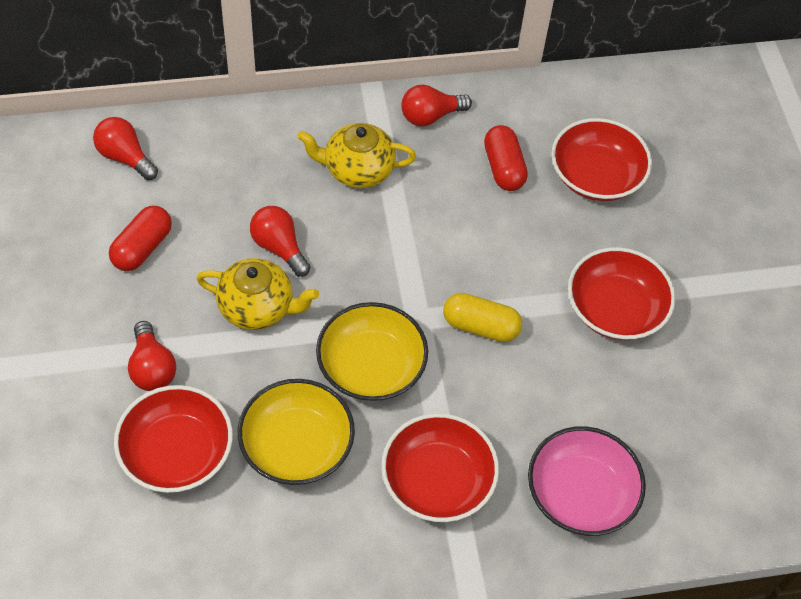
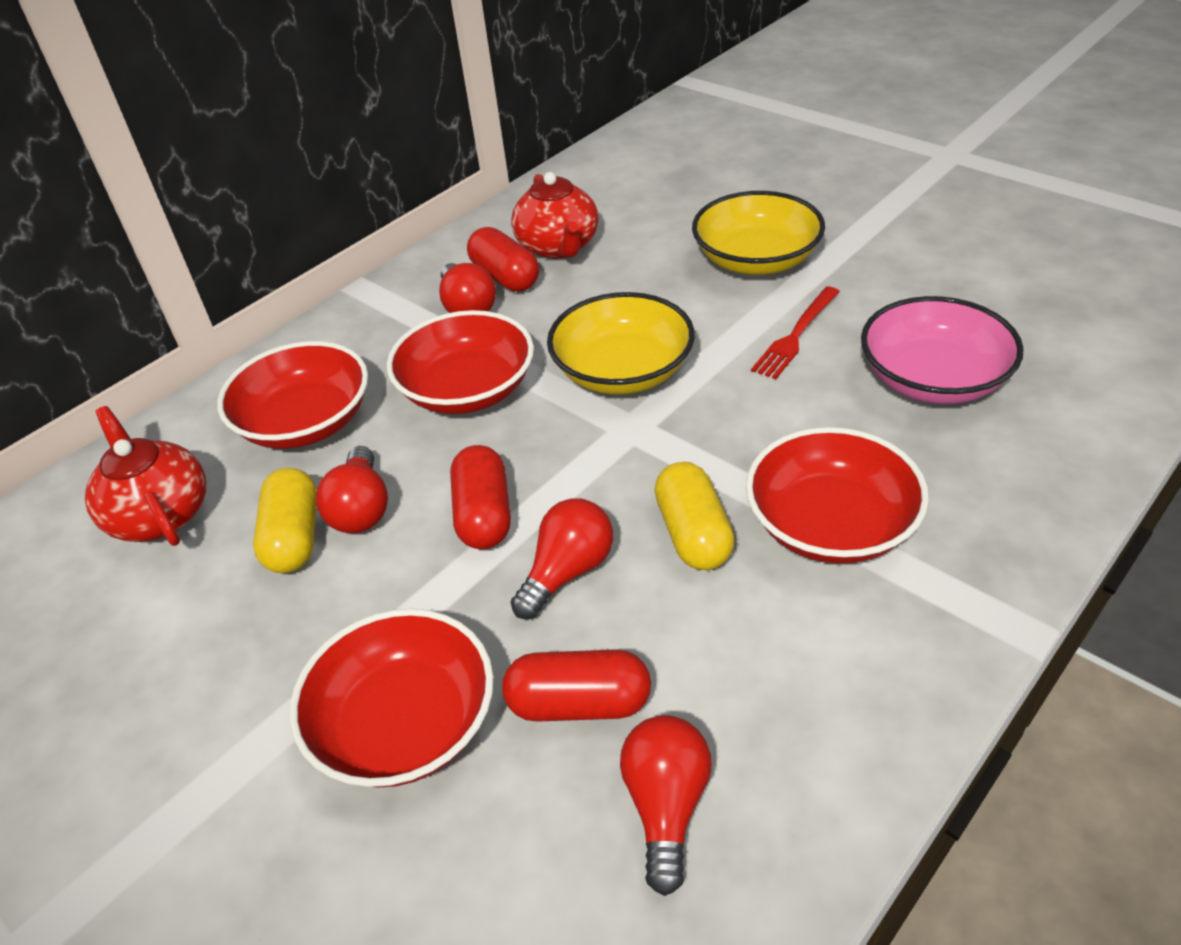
red capsule: 2 -> 3
red fork: 0 -> 1
red teapot: 0 -> 2
yellow capsule: 1 -> 2
yellow teapot: 2 -> 0

